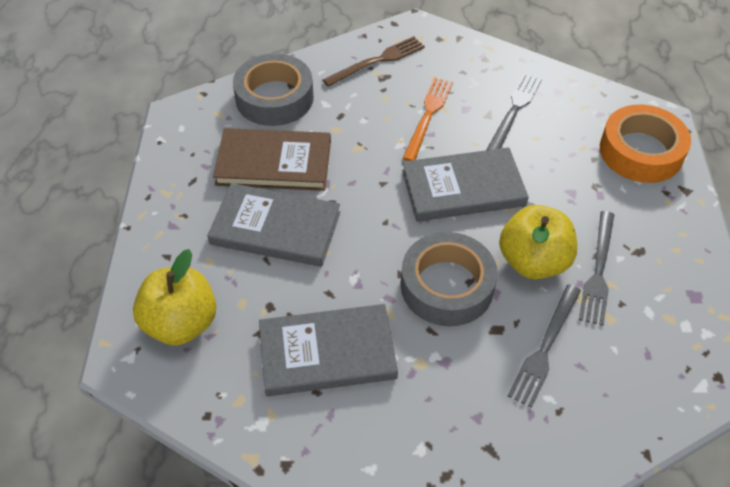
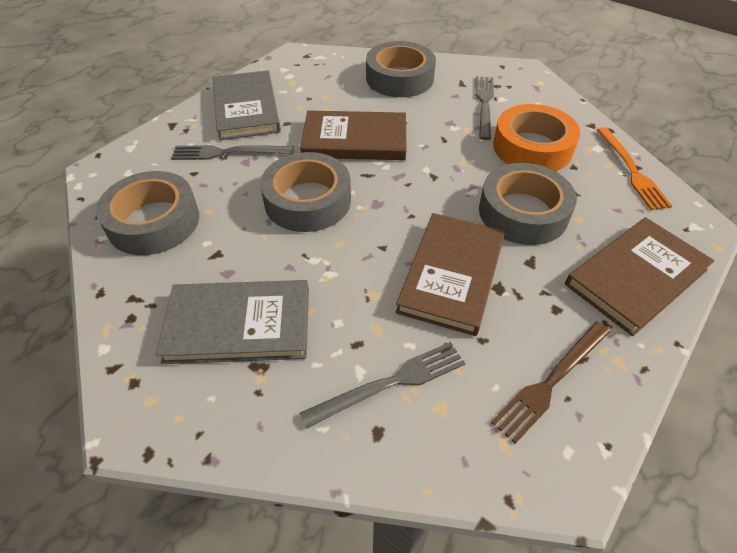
brown book: 1 -> 3
grey book: 3 -> 2
grey tape: 2 -> 4
yellow apple: 2 -> 0

